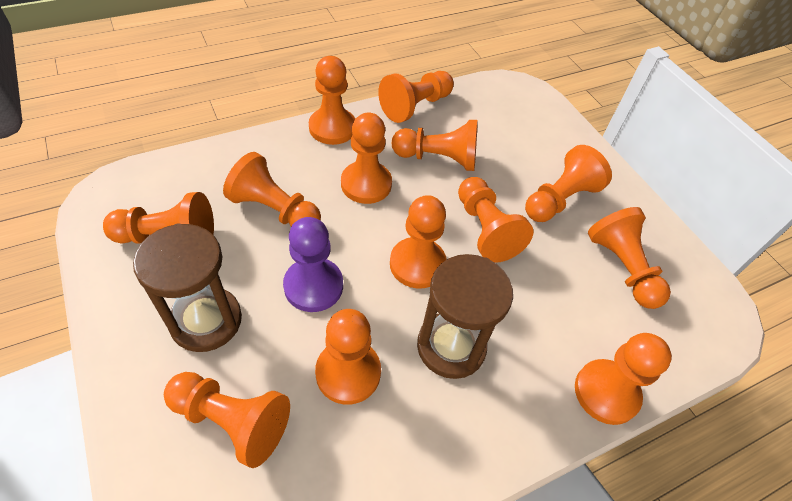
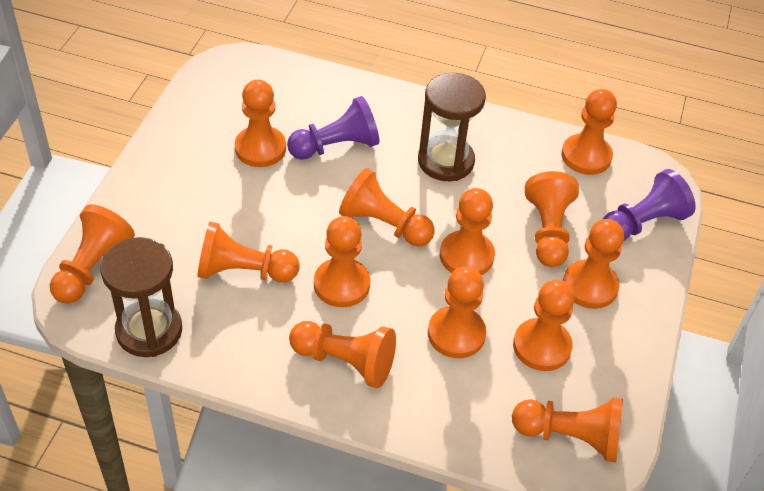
purple pawn: 1 -> 2

